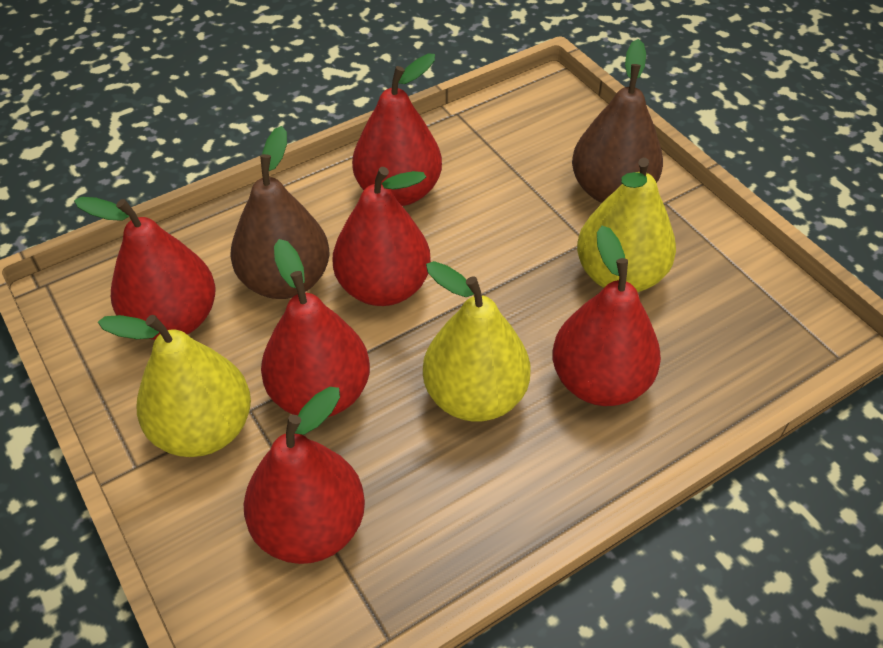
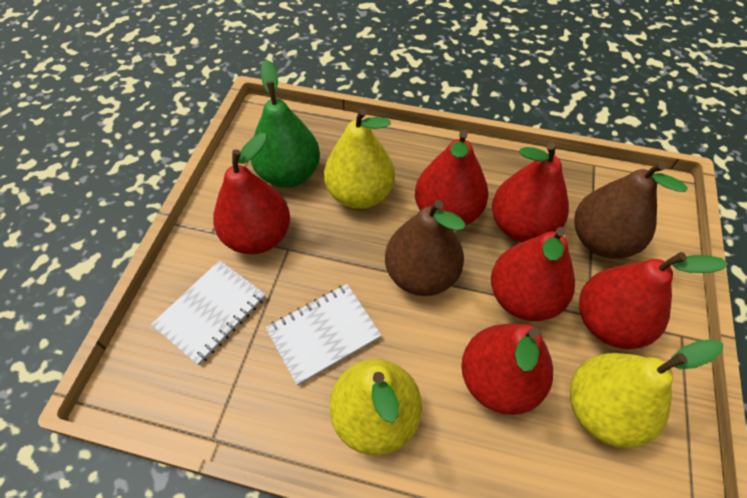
green pear: 0 -> 1
white notebook: 0 -> 2

